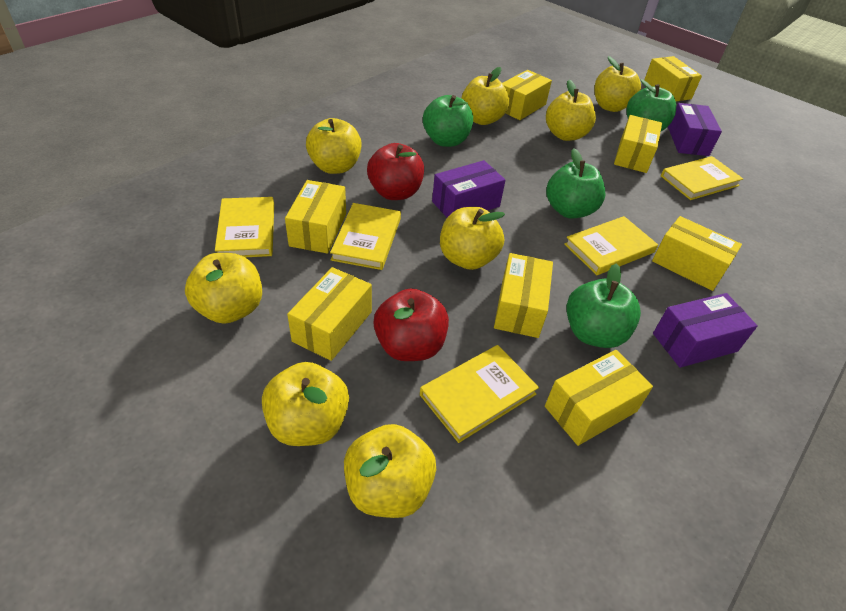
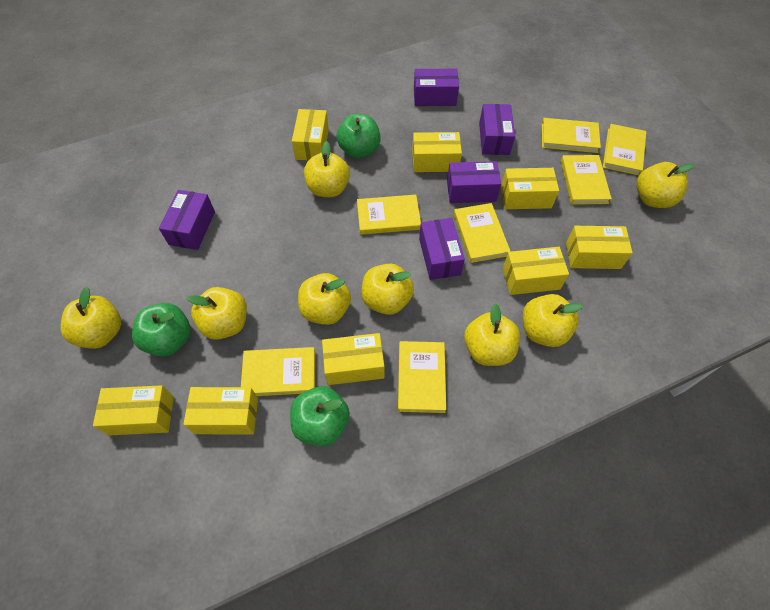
green apple: 4 -> 3
purple box: 3 -> 5
red apple: 2 -> 0
yellow book: 5 -> 7

